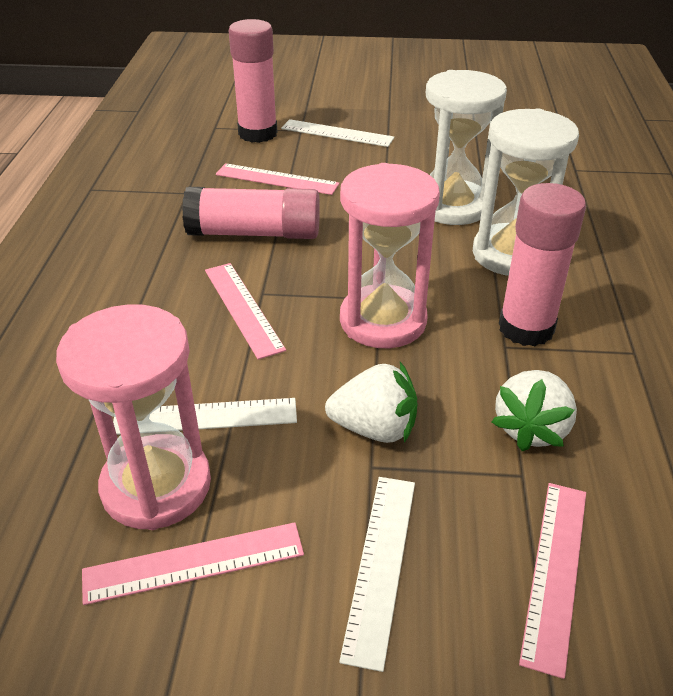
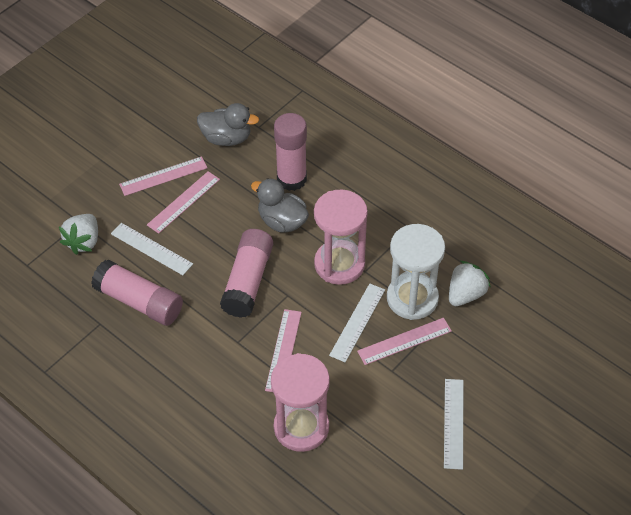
grey duck: 0 -> 2
white hourglass: 2 -> 1

